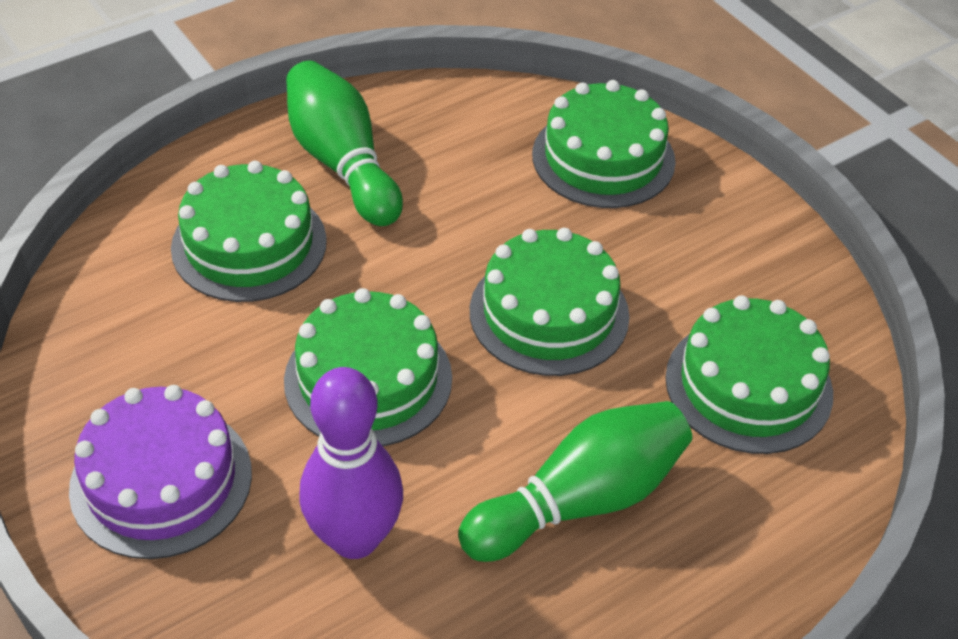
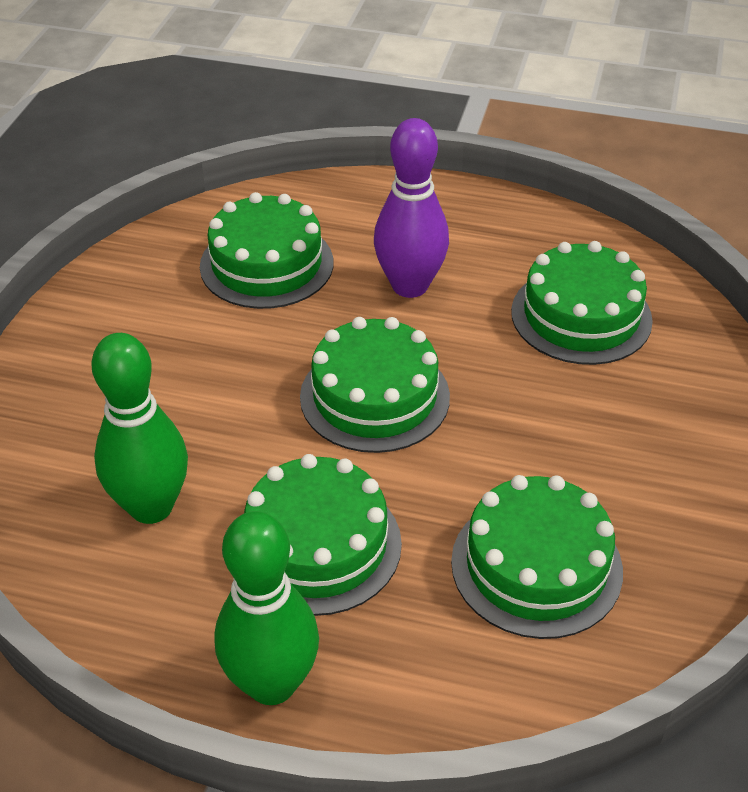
purple cake: 1 -> 0

